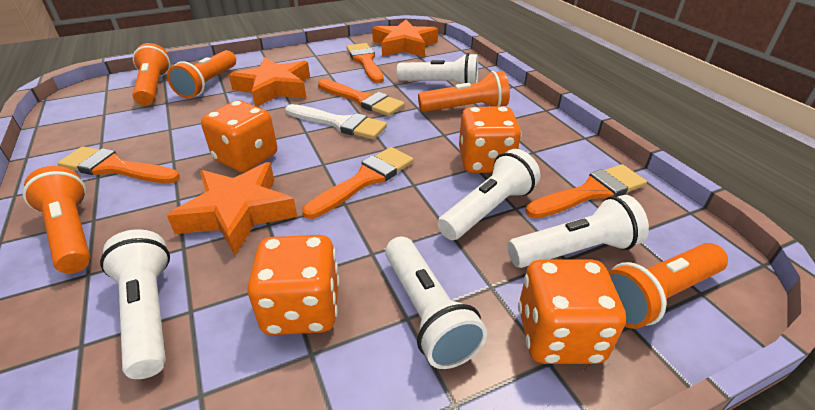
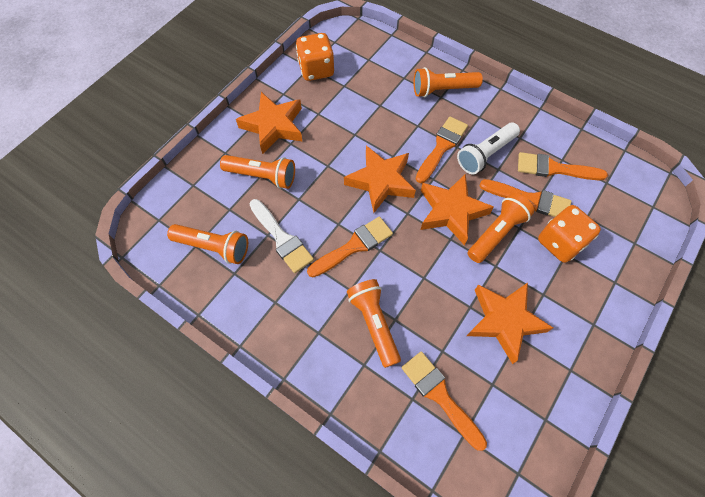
orange dice: 4 -> 2
orange star: 3 -> 4
white flashlight: 5 -> 1

